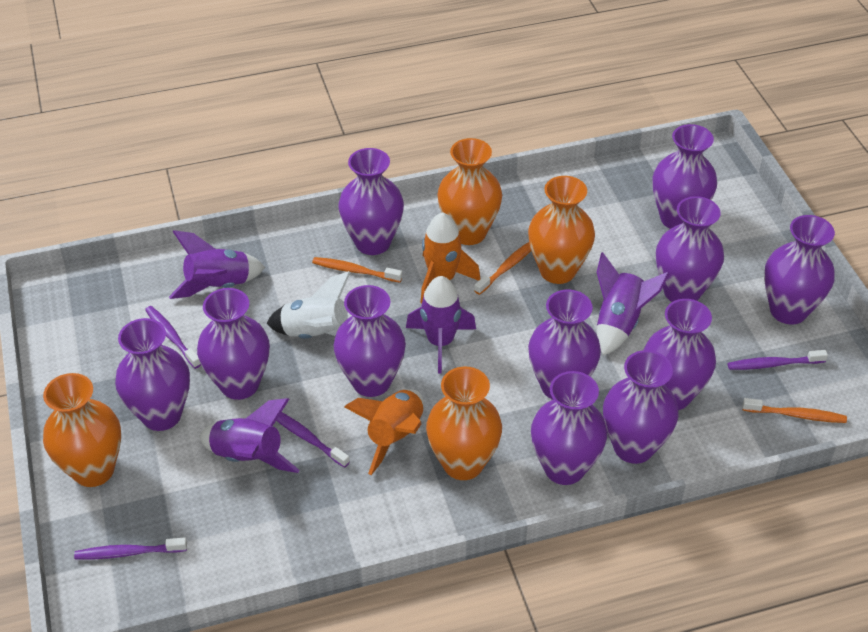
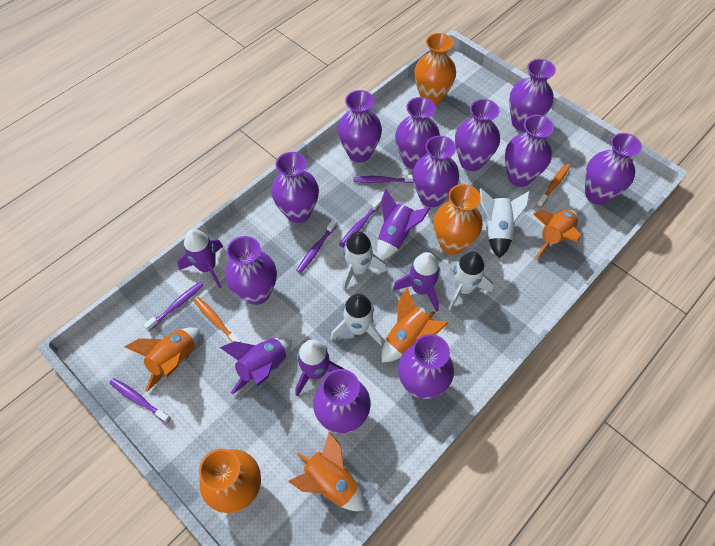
orange rocket: 2 -> 4
orange toothbrush: 3 -> 2
orange vase: 4 -> 3
purple rocket: 4 -> 5
purple toothbrush: 4 -> 5
white rocket: 1 -> 4

